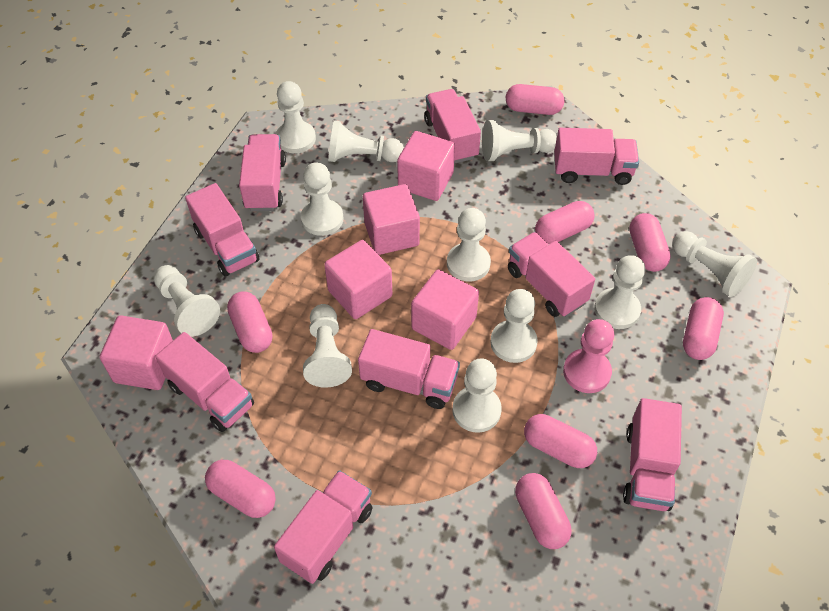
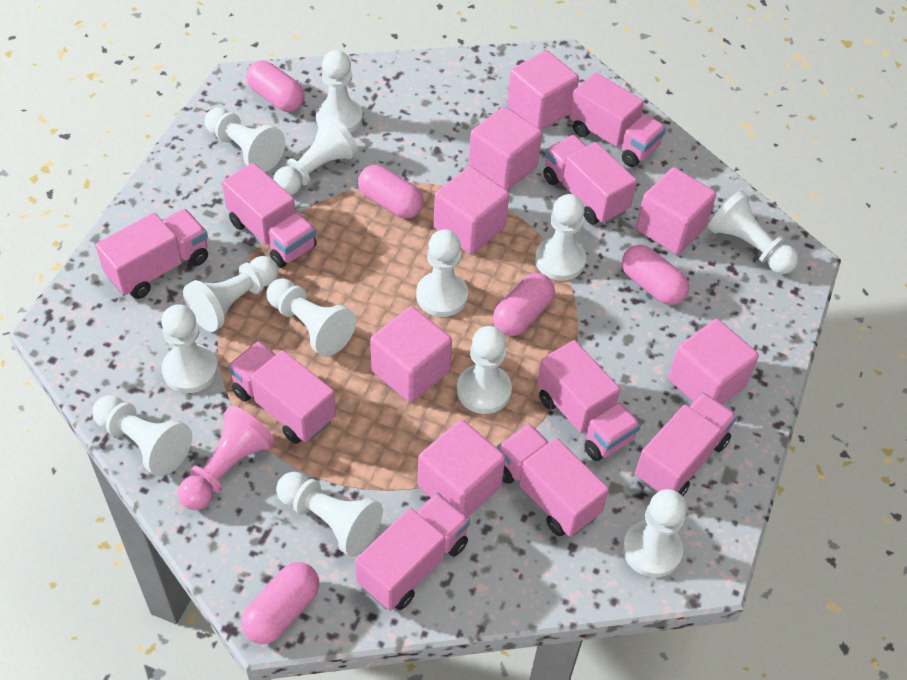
pink capsule: 8 -> 5
pink cube: 5 -> 7
white pawn: 11 -> 13

